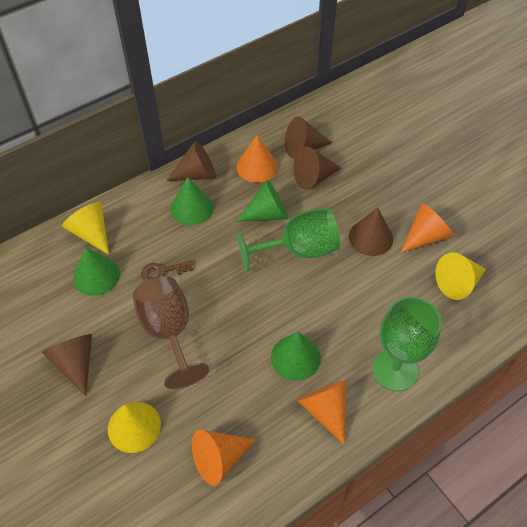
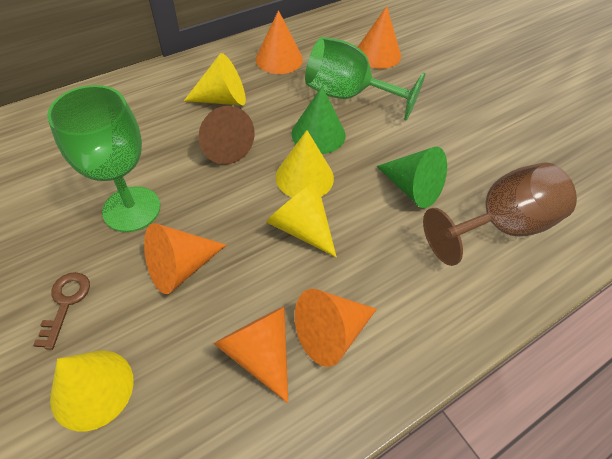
brown cone: 5 -> 1
green cone: 4 -> 2
orange cone: 4 -> 5
yellow cone: 3 -> 4

